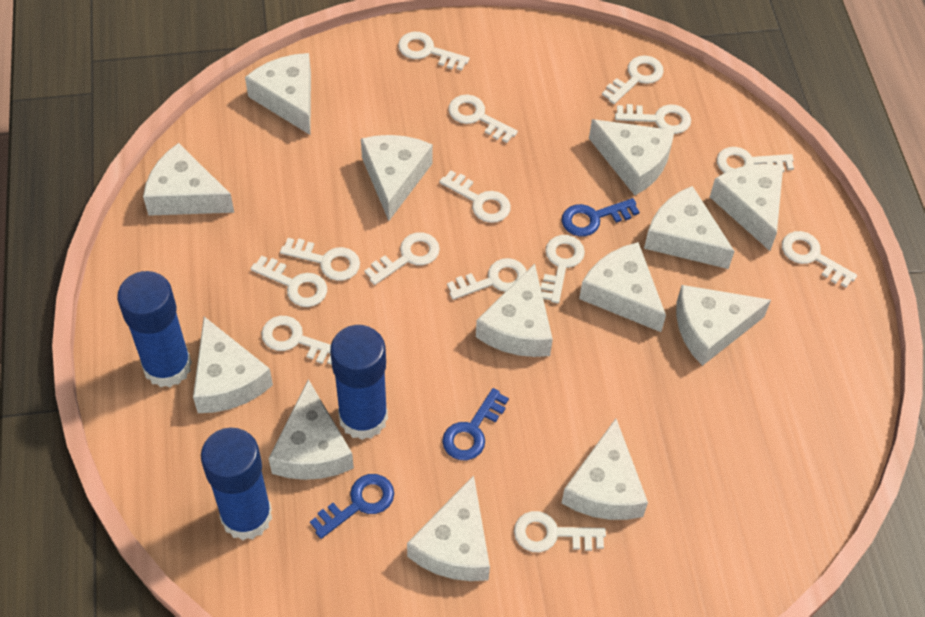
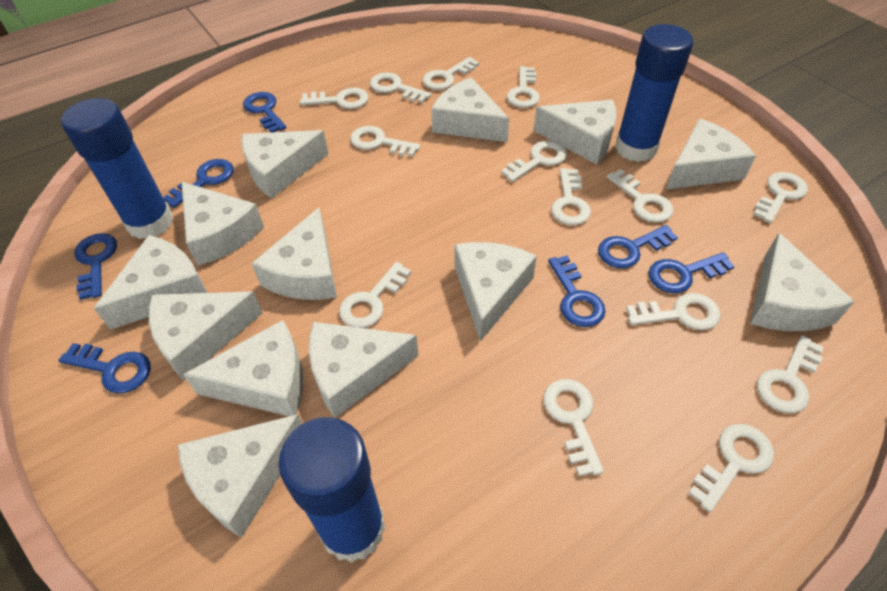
blue key: 3 -> 7

